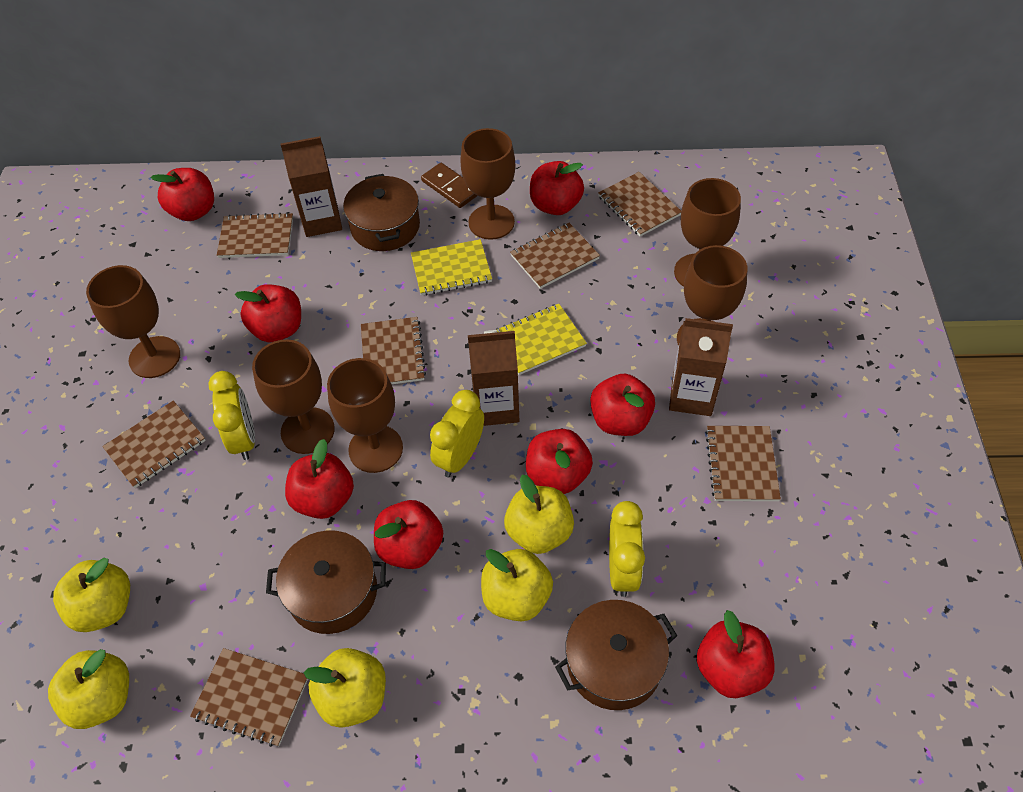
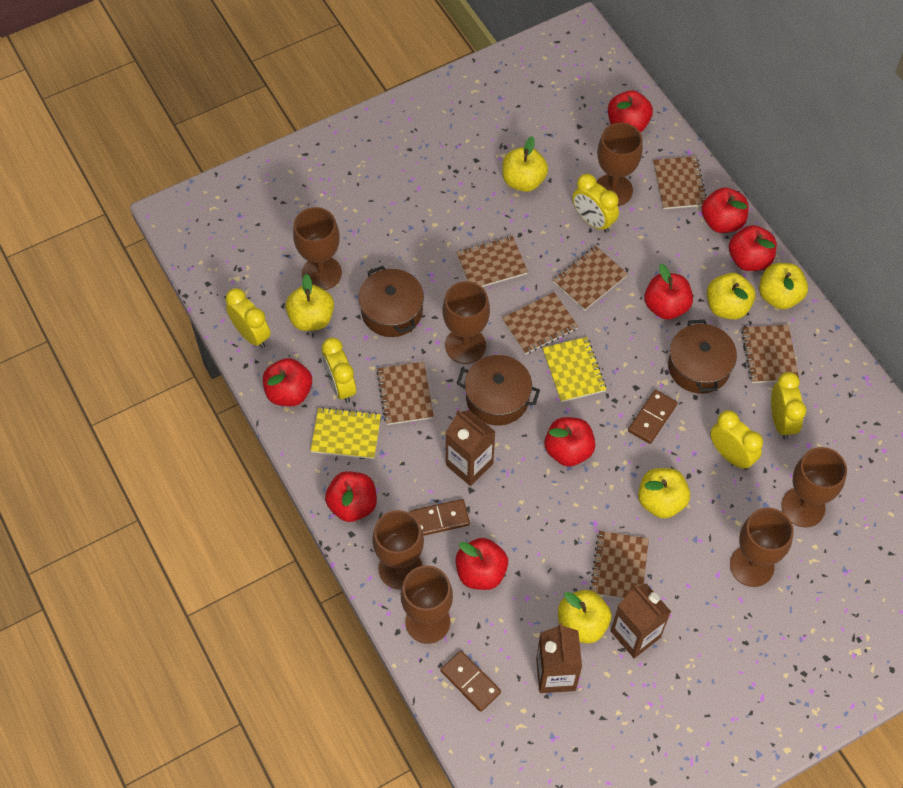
brown domino: 1 -> 3
brown goblet: 6 -> 7
yellow apple: 5 -> 6
yellow clock: 3 -> 5

